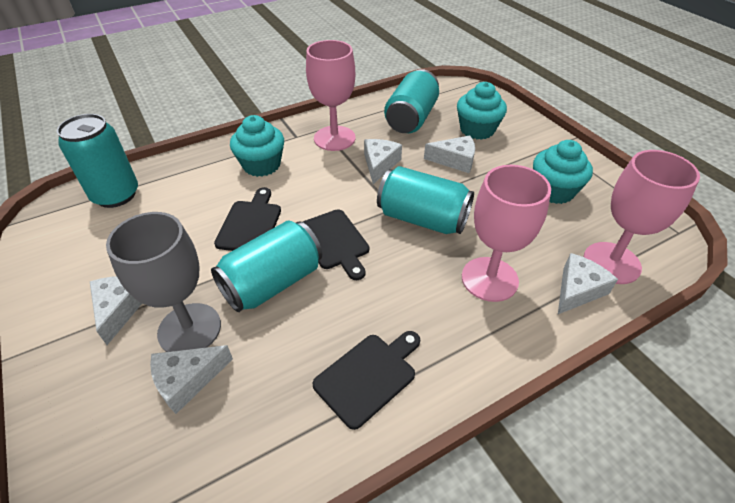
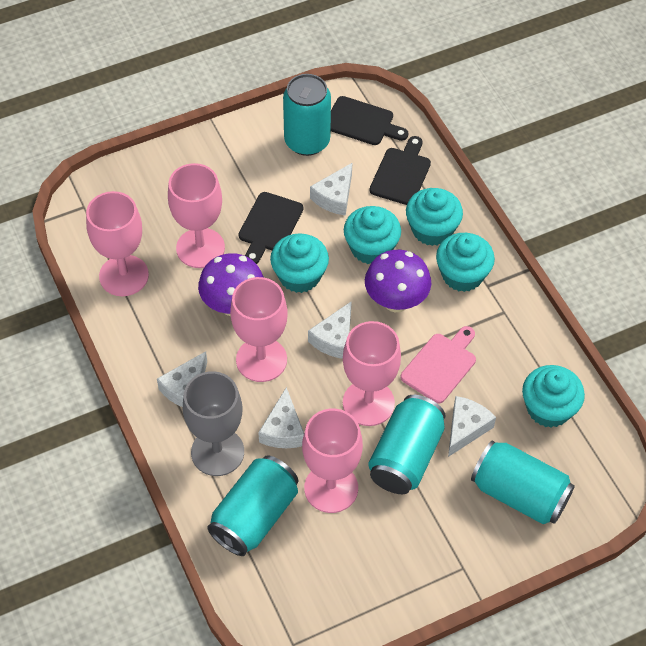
pink cutting board: 0 -> 1
pink goblet: 3 -> 5
purple mushroom: 0 -> 2
turquoise cupcake: 3 -> 5

